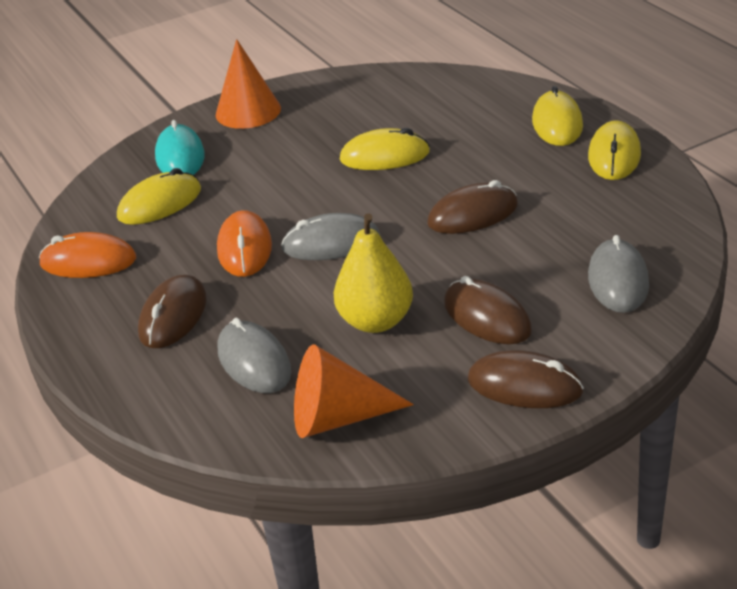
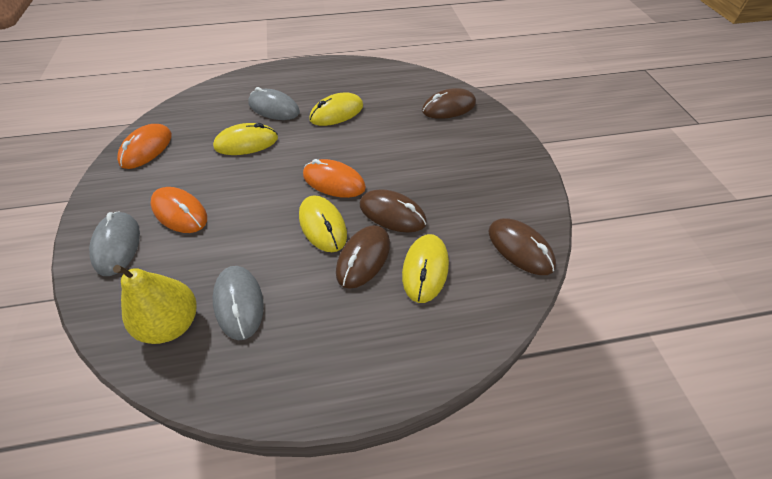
orange cone: 2 -> 0
orange mouse: 2 -> 3
turquoise mouse: 1 -> 0

